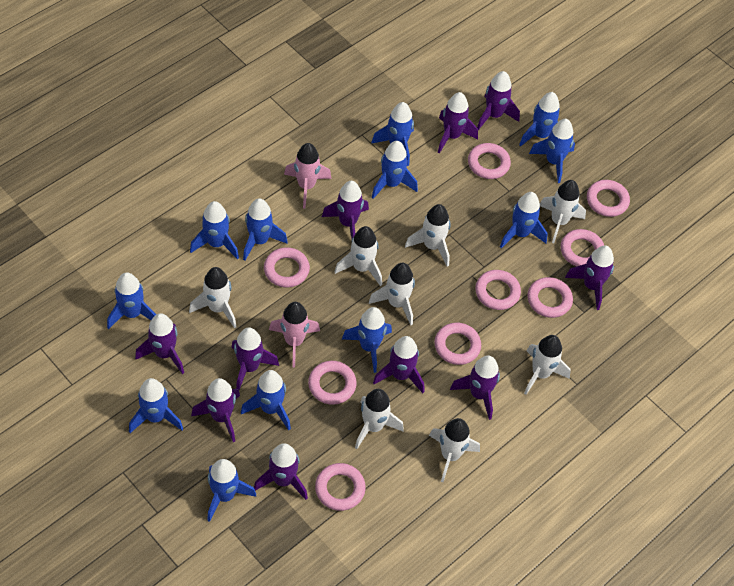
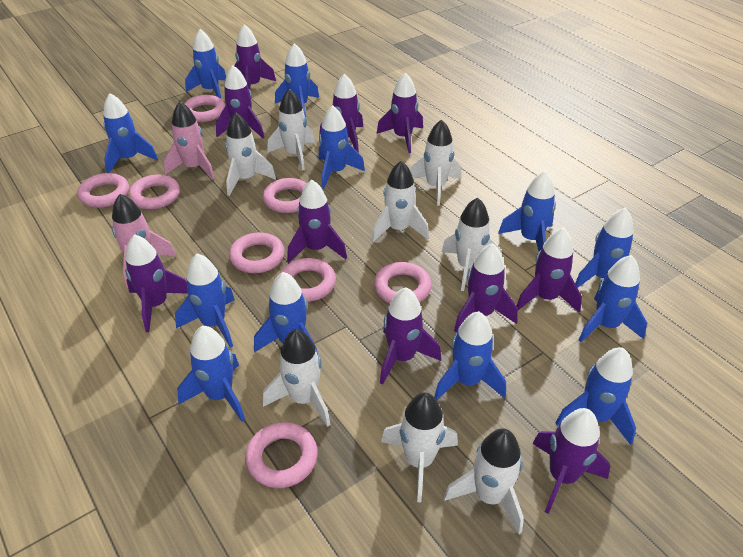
pink ring: 9 -> 8

